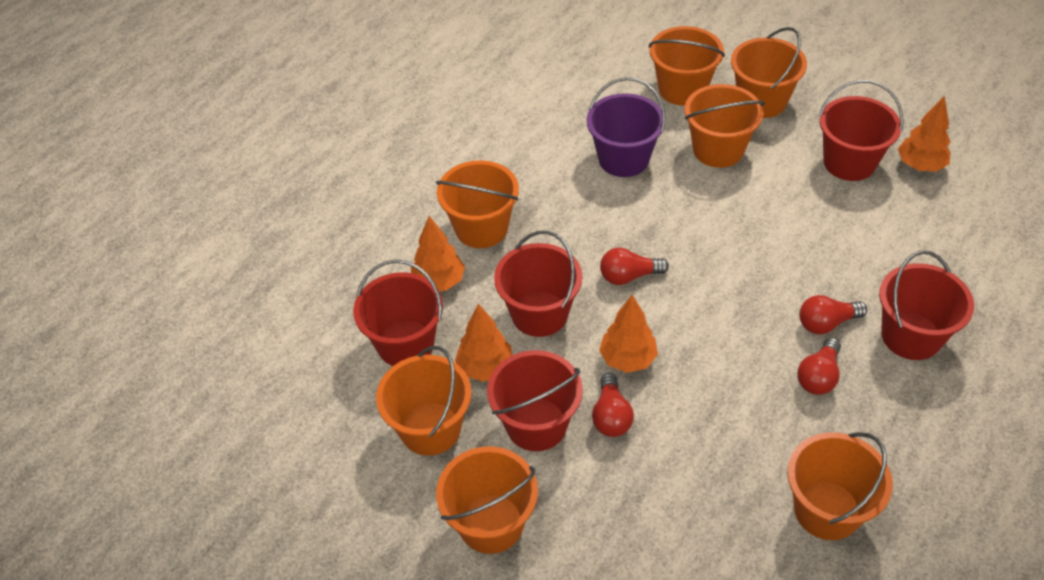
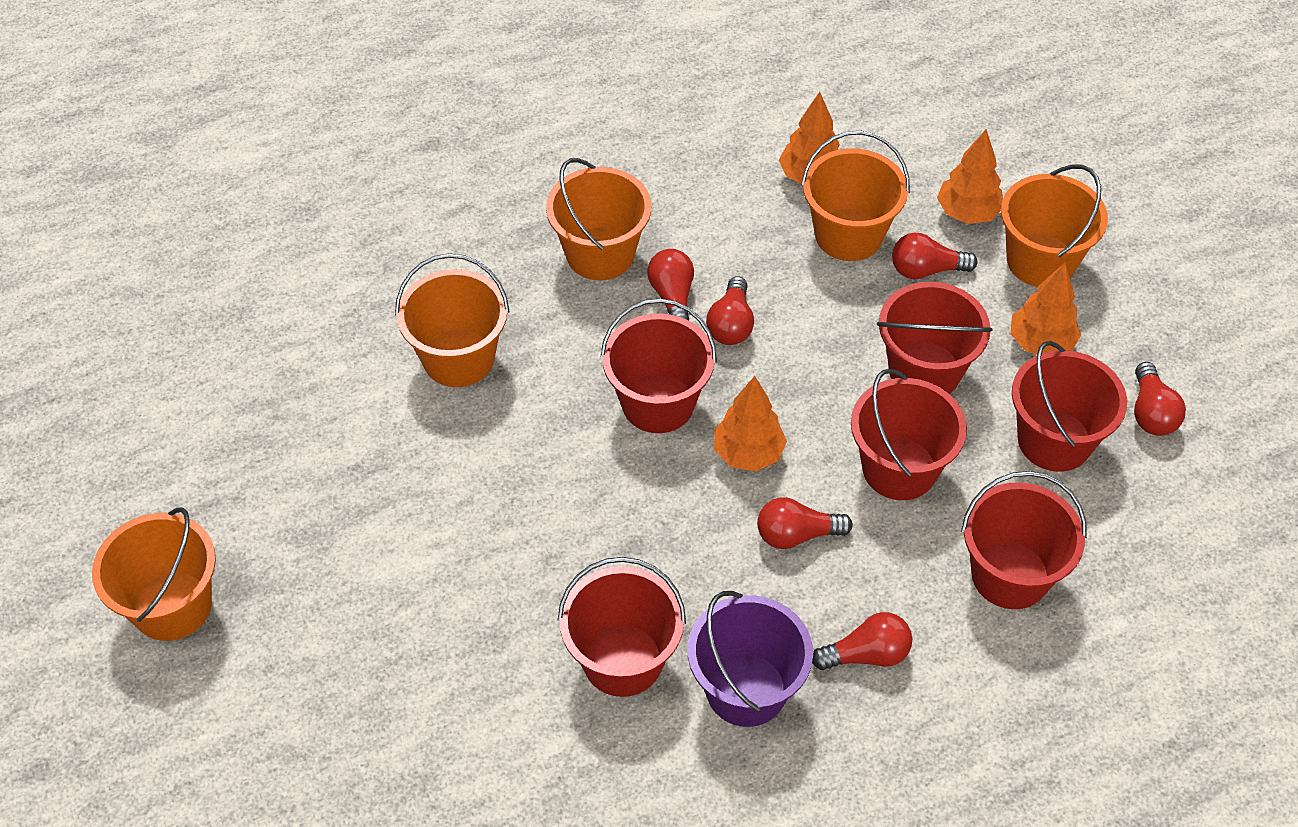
orange bucket: 7 -> 5
red bucket: 5 -> 6
red light bulb: 4 -> 6

